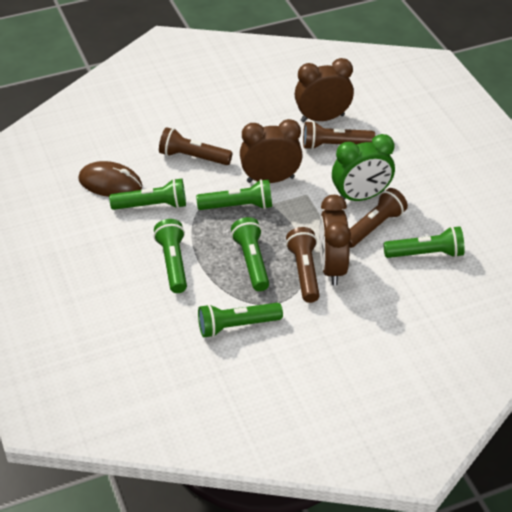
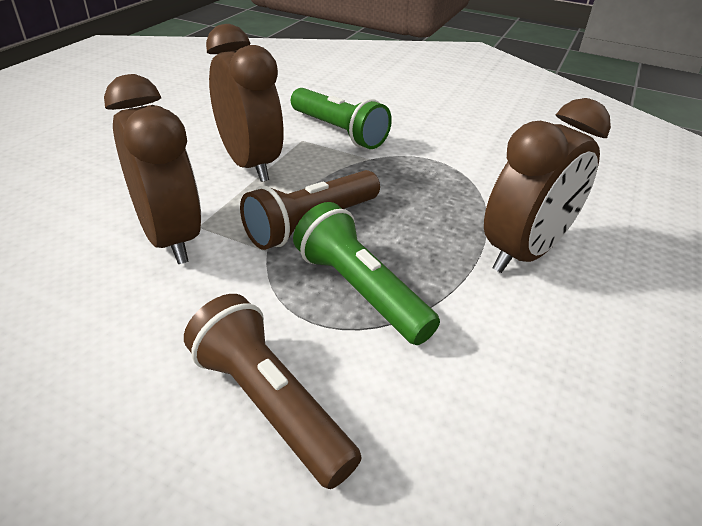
brown flashlight: 4 -> 2
brown mouse: 1 -> 0
green clock: 1 -> 0
green flashlight: 6 -> 2

